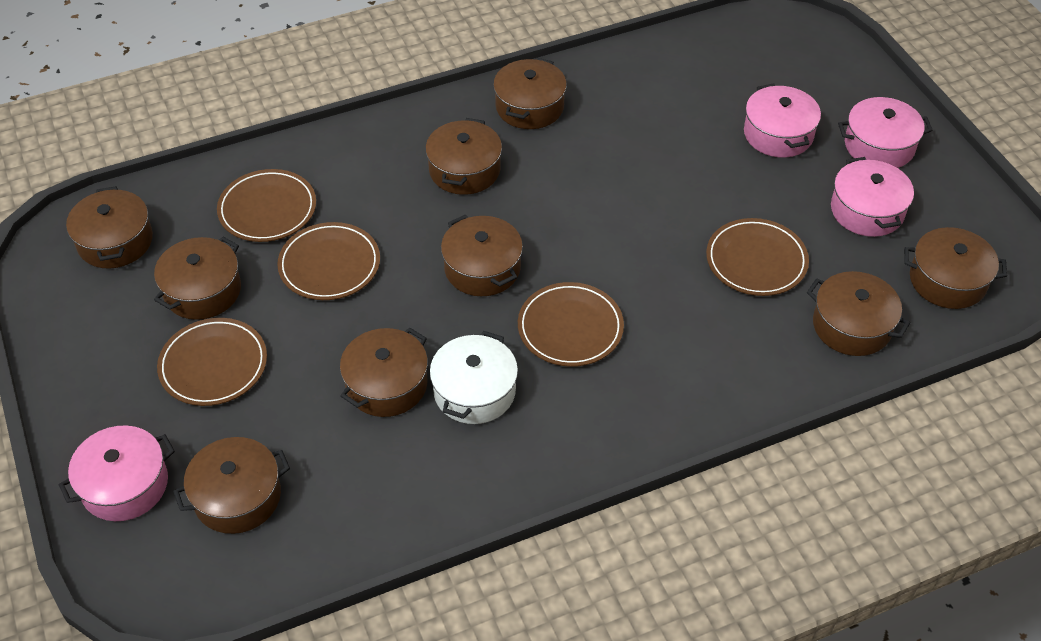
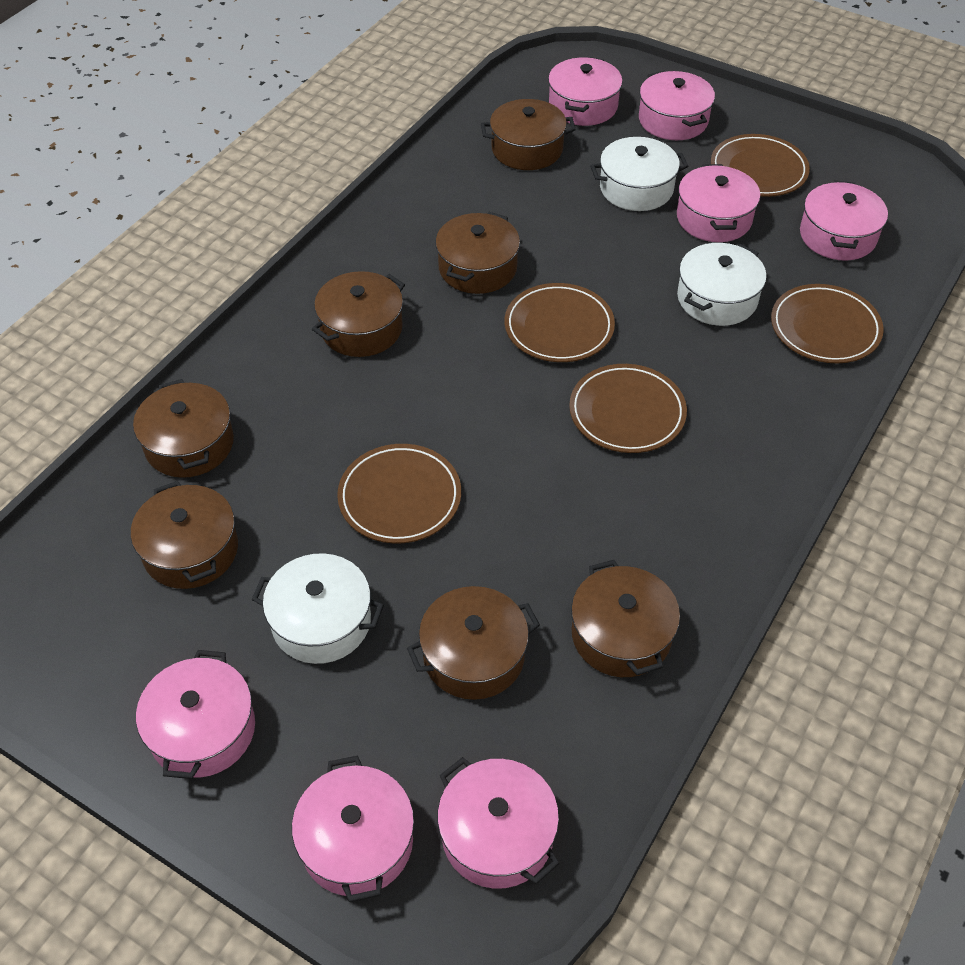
brown pot: 9 -> 7
pink pot: 4 -> 7
white pot: 1 -> 3

